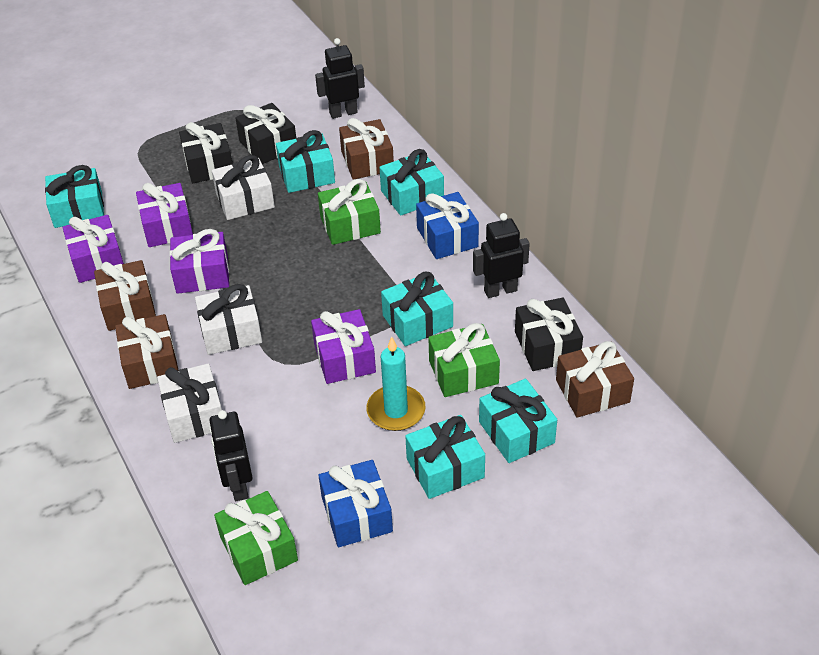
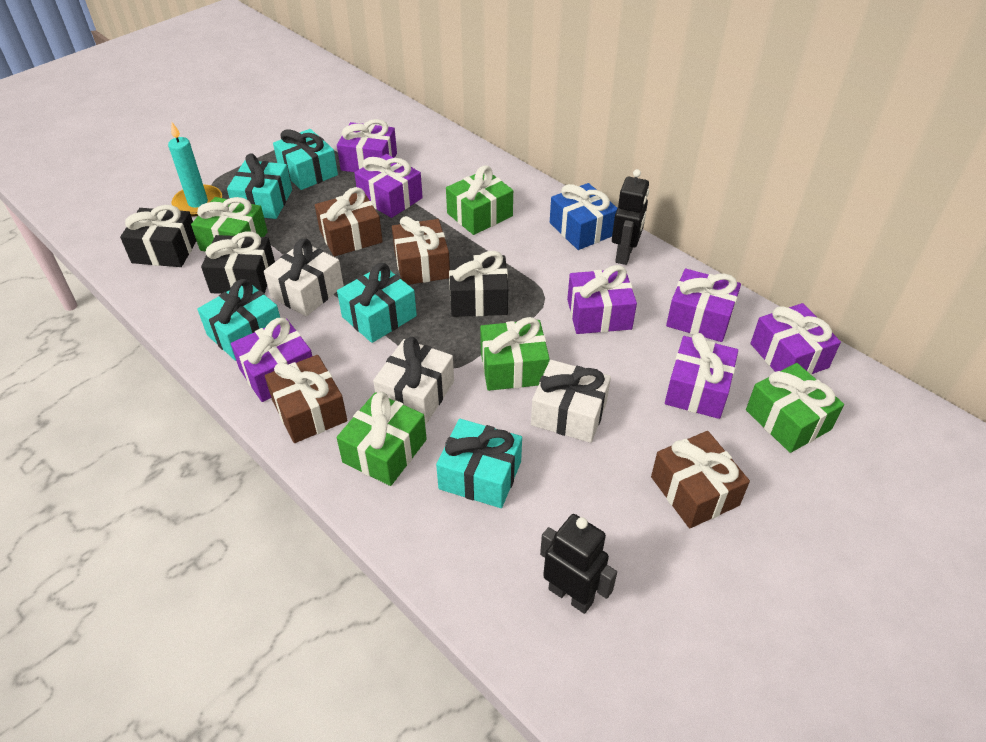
black robot: 3 -> 2
blue gift: 2 -> 1
green gift: 3 -> 5
purple gift: 4 -> 7
turquoise gift: 6 -> 5

